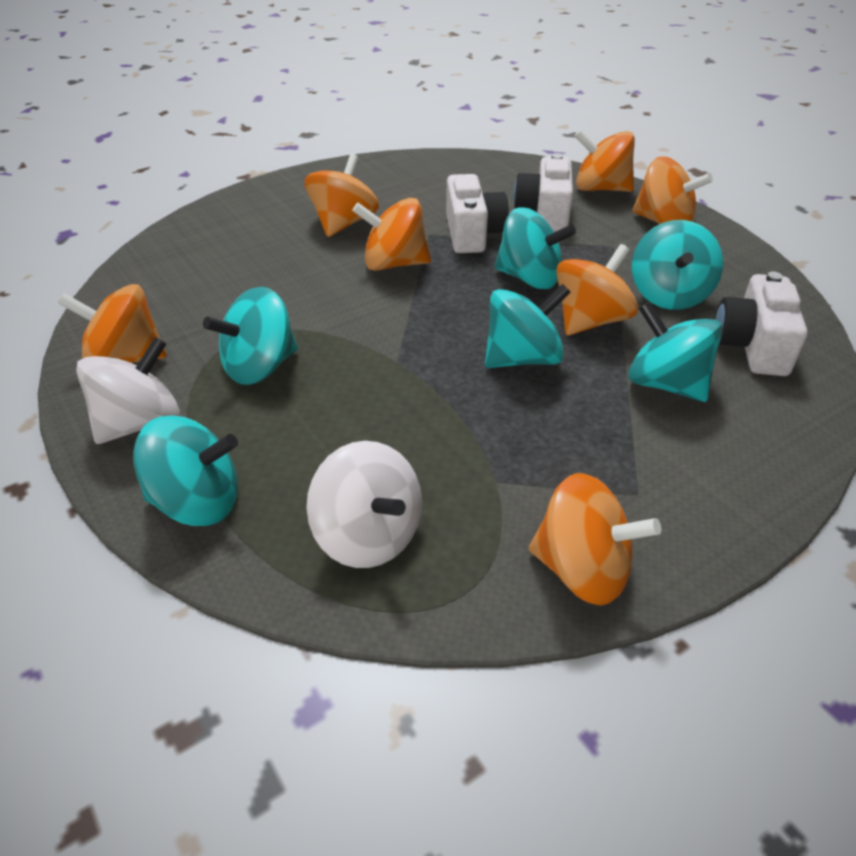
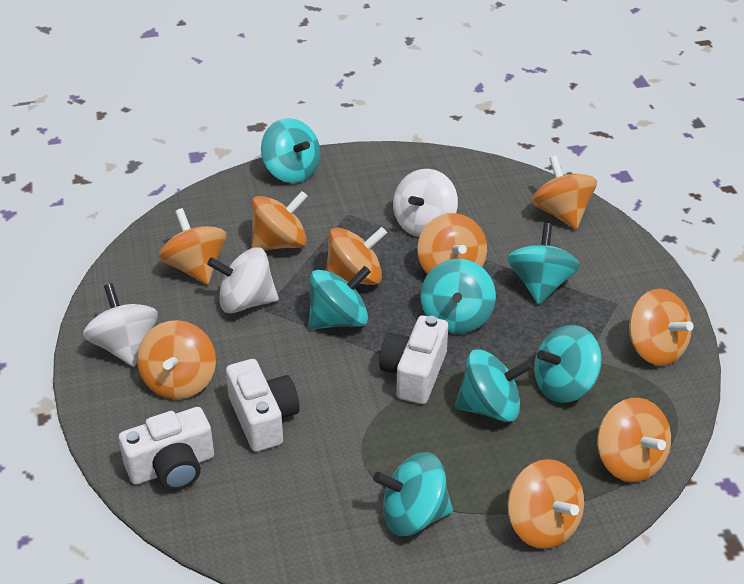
orange spinning top: 7 -> 9
turquoise spinning top: 6 -> 7
white spinning top: 2 -> 3

